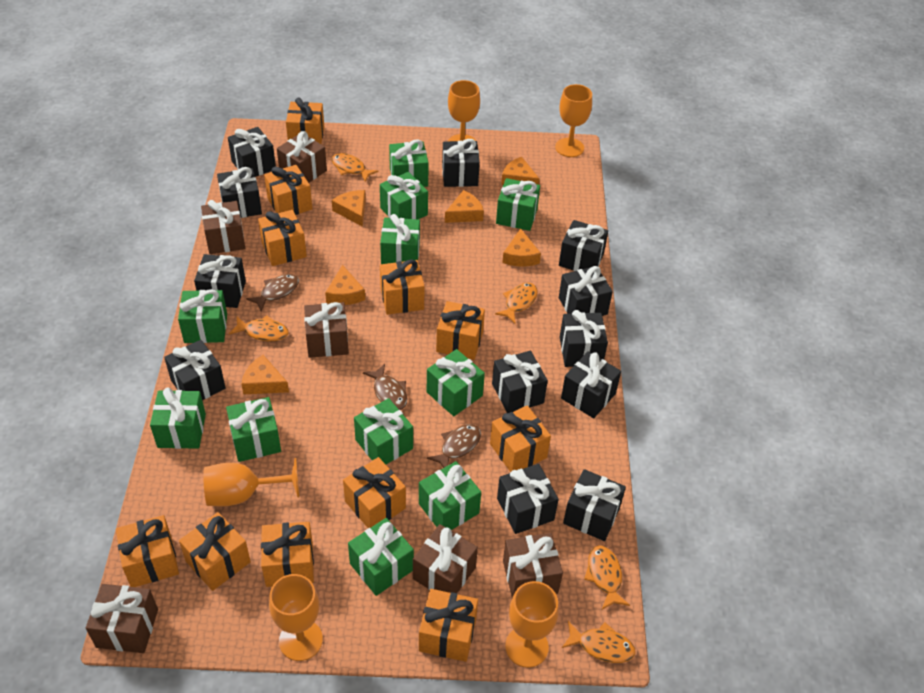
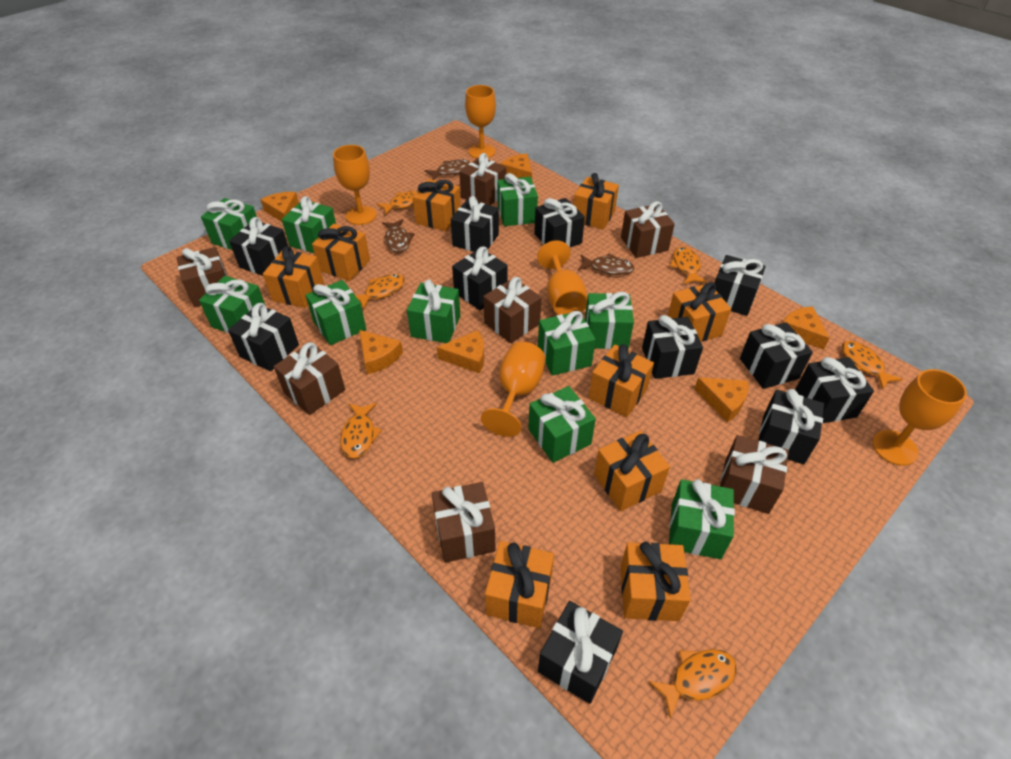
black gift: 12 -> 11
brown gift: 6 -> 7
green gift: 11 -> 10
orange fish: 5 -> 6
orange gift: 11 -> 9

